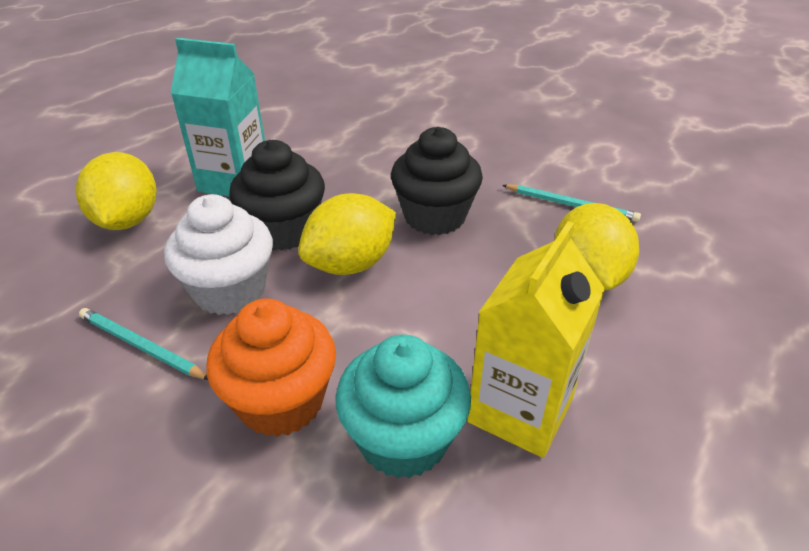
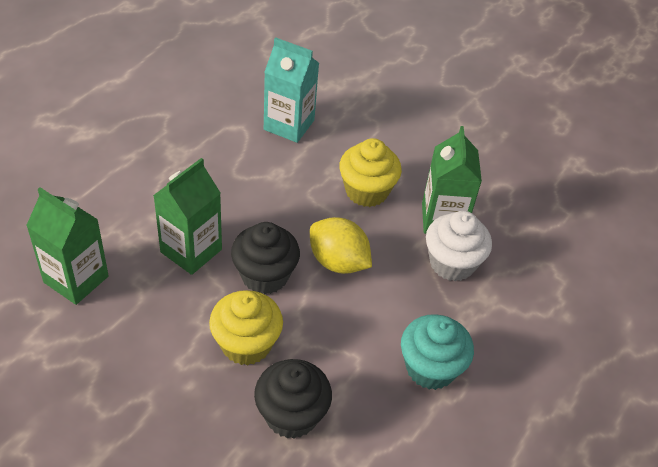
green carton: 0 -> 3
orange cupcake: 1 -> 0
turquoise pencil: 2 -> 0
yellow carton: 1 -> 0
yellow cupcake: 0 -> 2
yellow lemon: 3 -> 1

